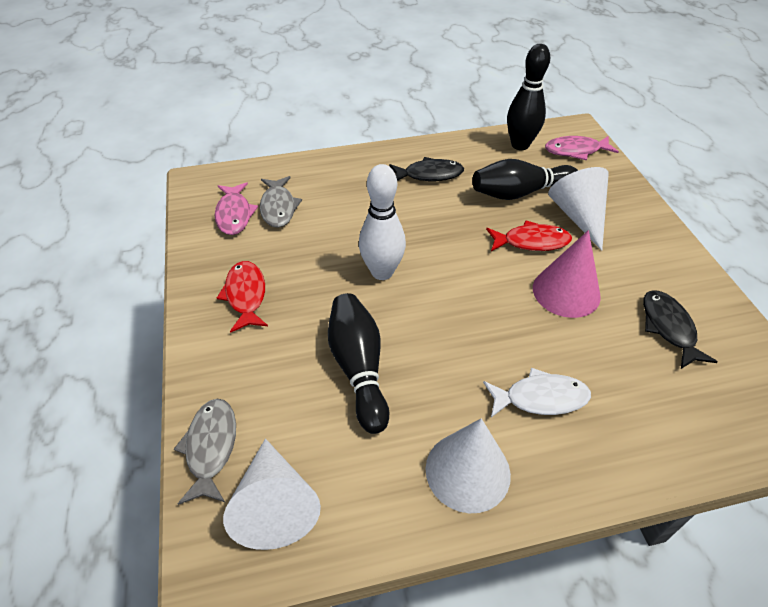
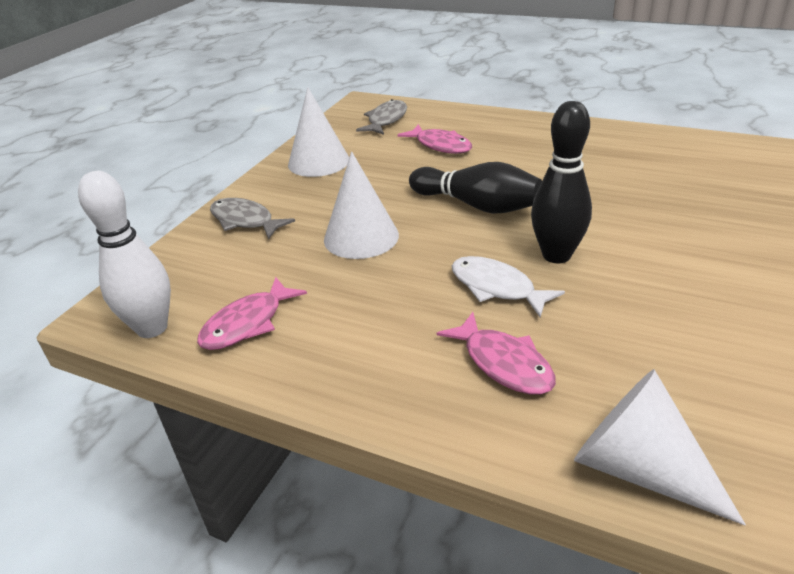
black bowling pin: 3 -> 2
black fish: 2 -> 0
pink cone: 1 -> 0
pink fish: 2 -> 3
red fish: 2 -> 0

